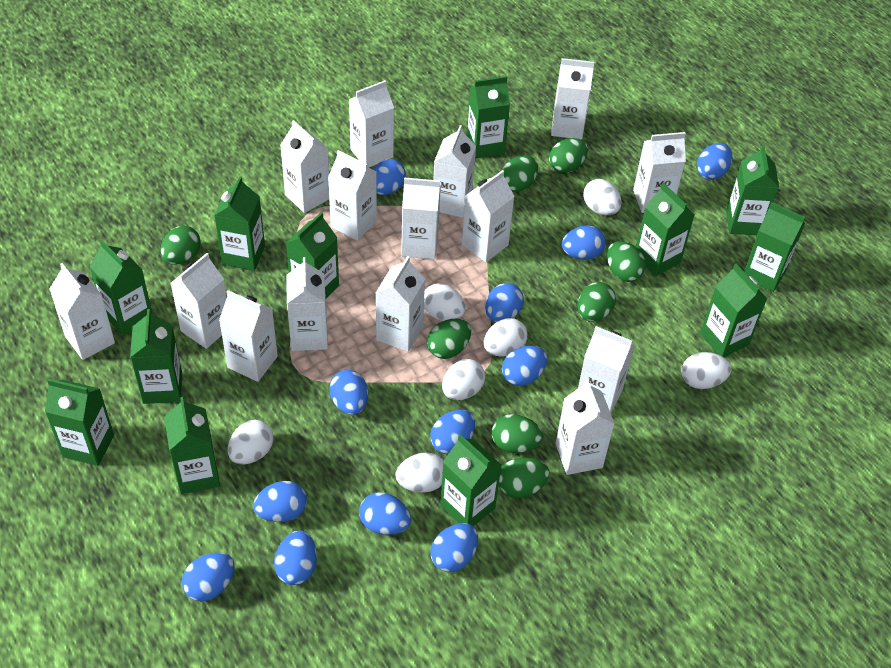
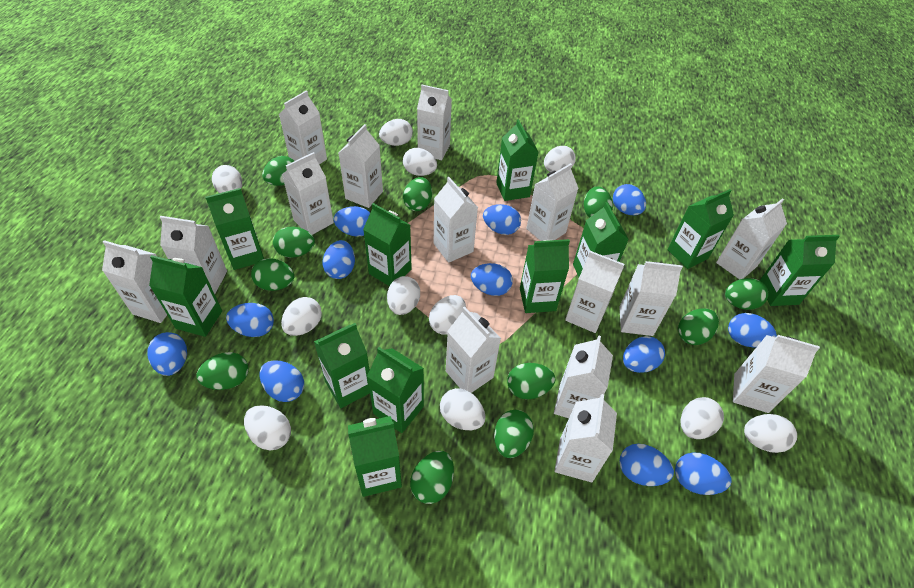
green carton: 12 -> 11
green egg: 8 -> 11
white egg: 7 -> 11

